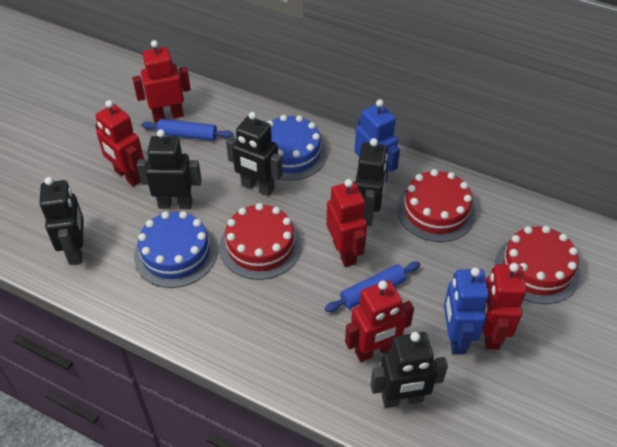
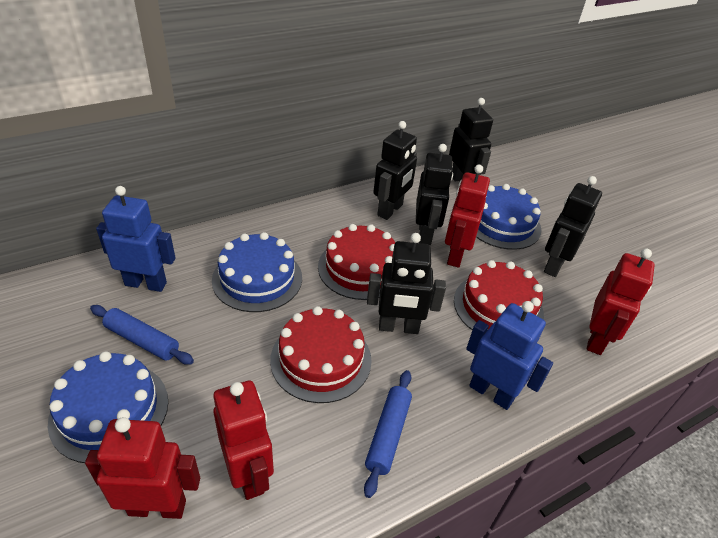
blue cake: 2 -> 3
red robot: 5 -> 4

